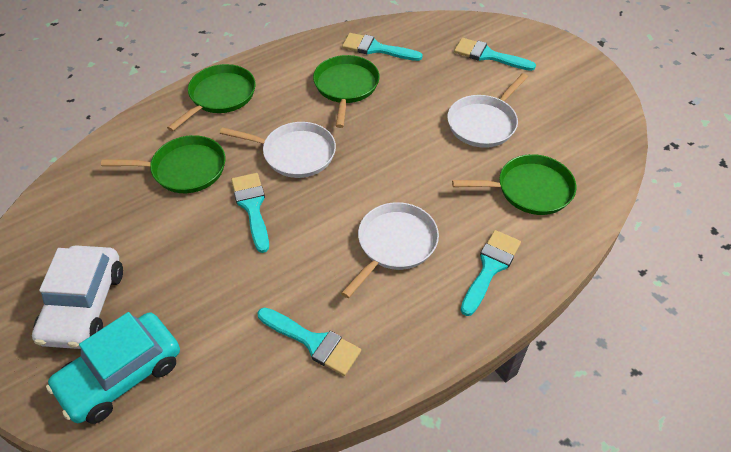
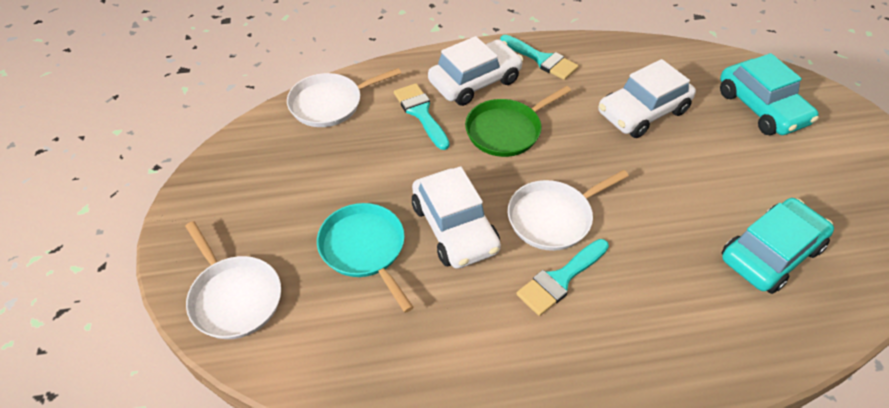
green pan: 4 -> 1
turquoise brush: 5 -> 3
turquoise car: 1 -> 2
turquoise pan: 0 -> 1
white car: 1 -> 3

